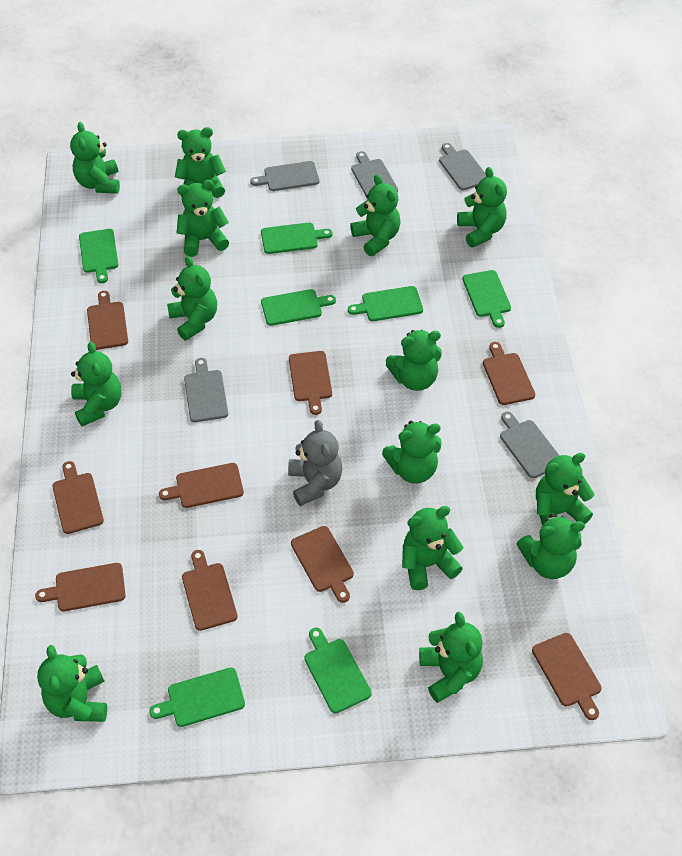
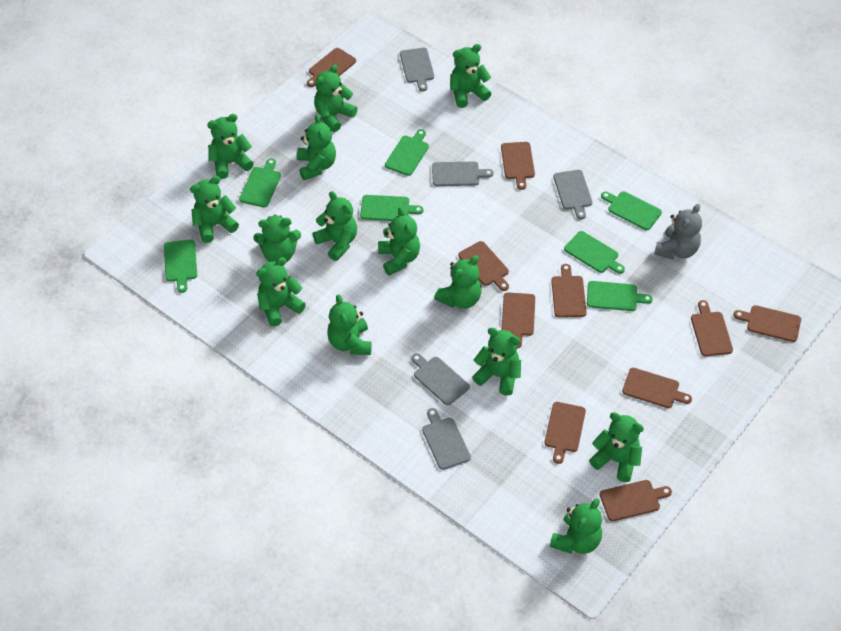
brown cutting board: 9 -> 10

